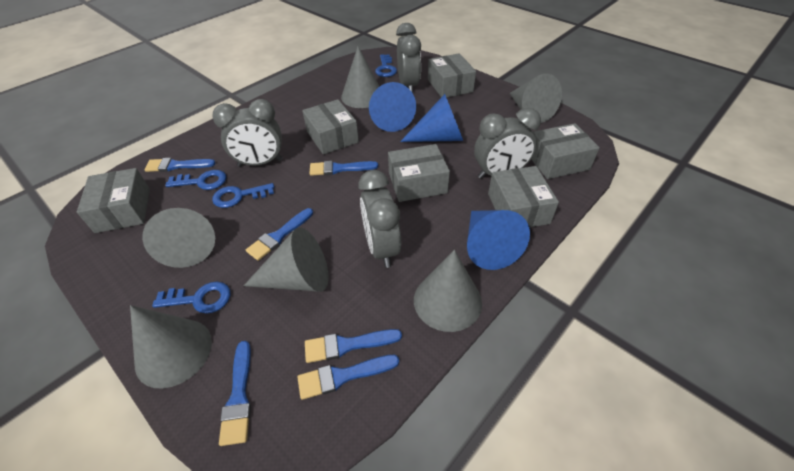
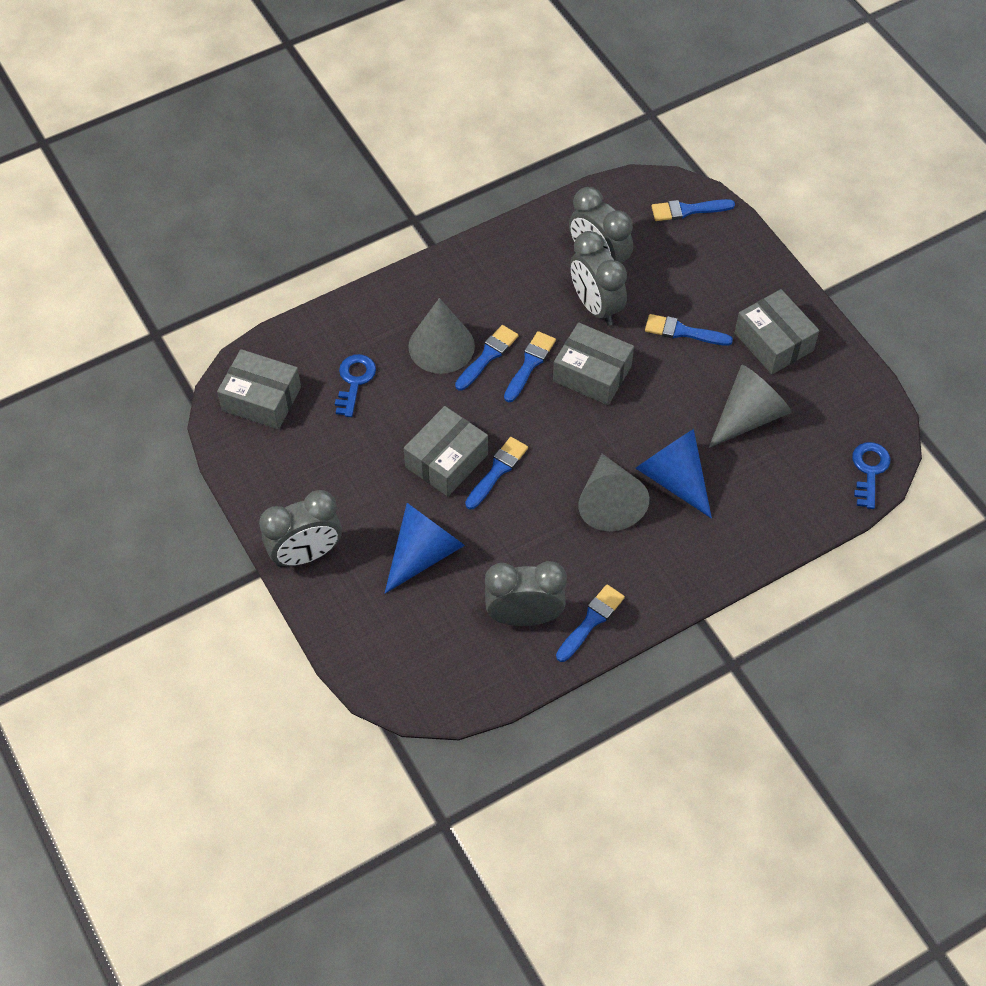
blue cone: 3 -> 2
blue key: 4 -> 2
grey box: 6 -> 4
grey cone: 6 -> 3

